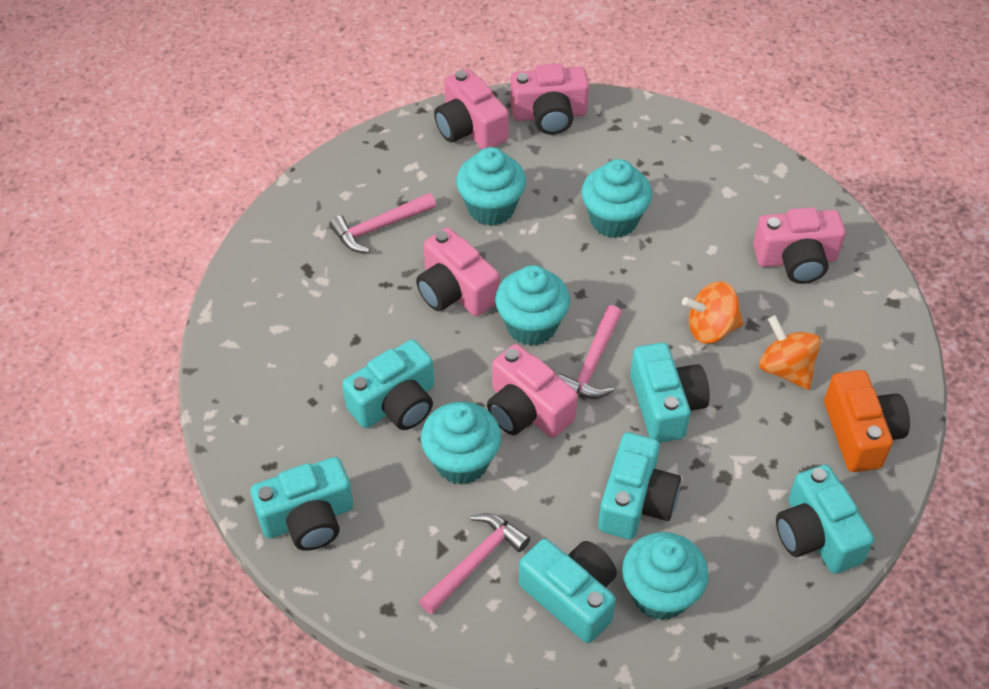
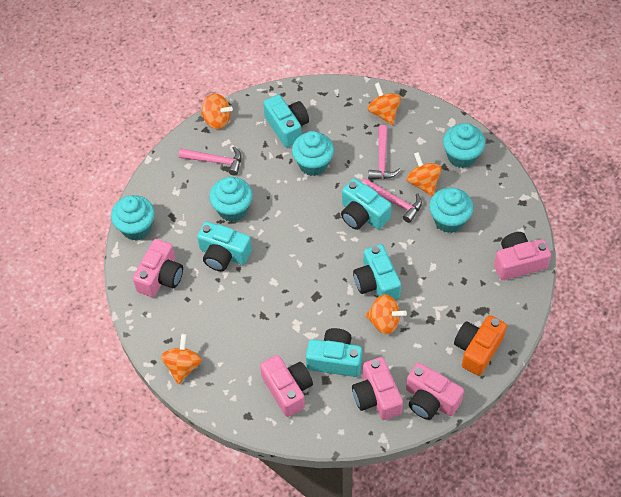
orange spinning top: 2 -> 5
turquoise camera: 6 -> 5

